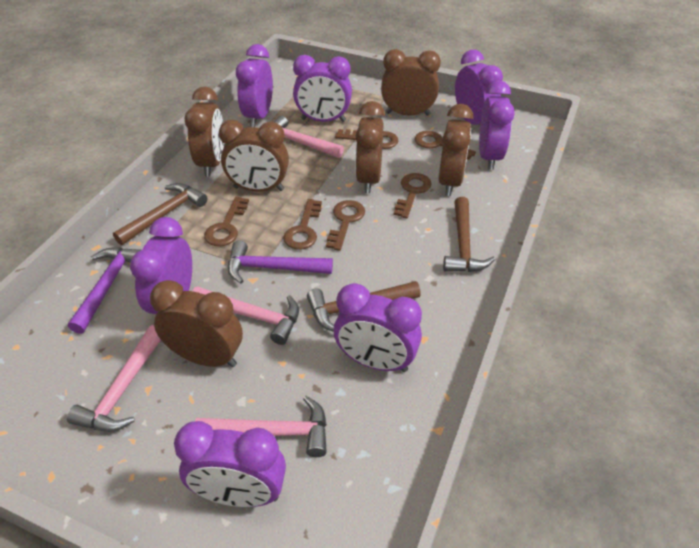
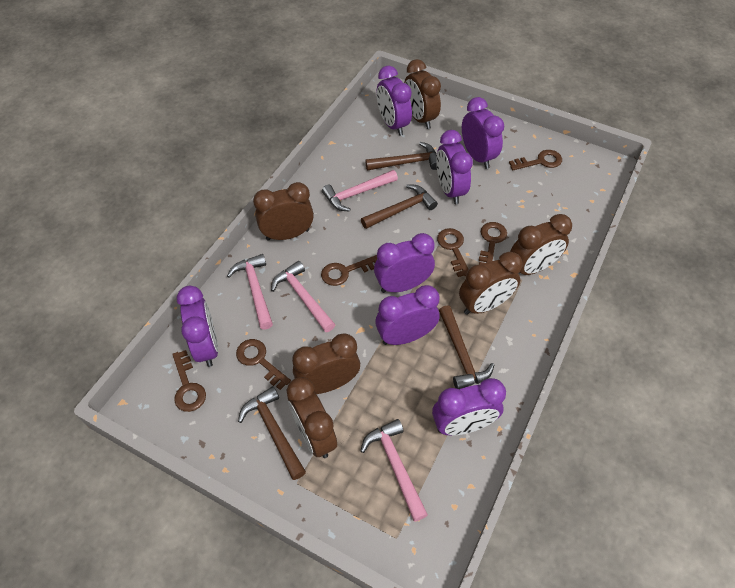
brown hammer: 3 -> 4
purple hammer: 2 -> 0

